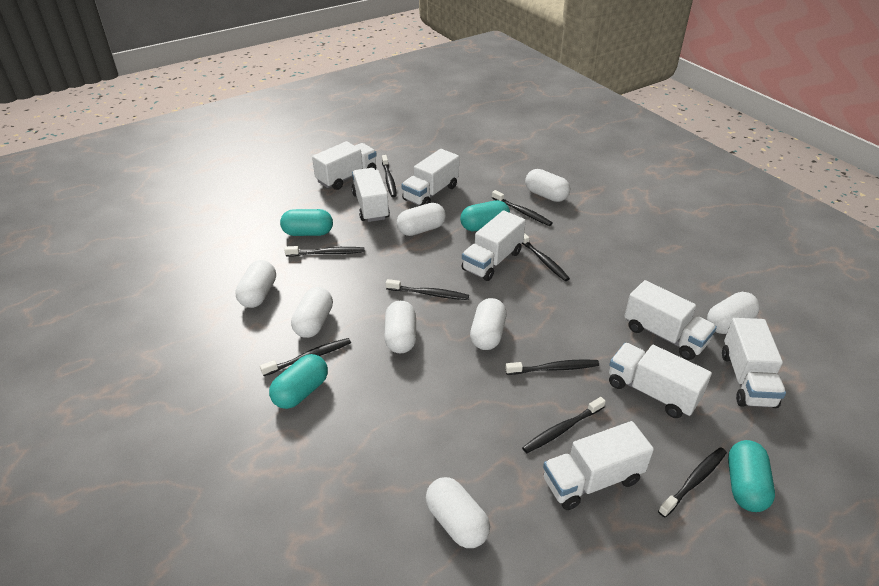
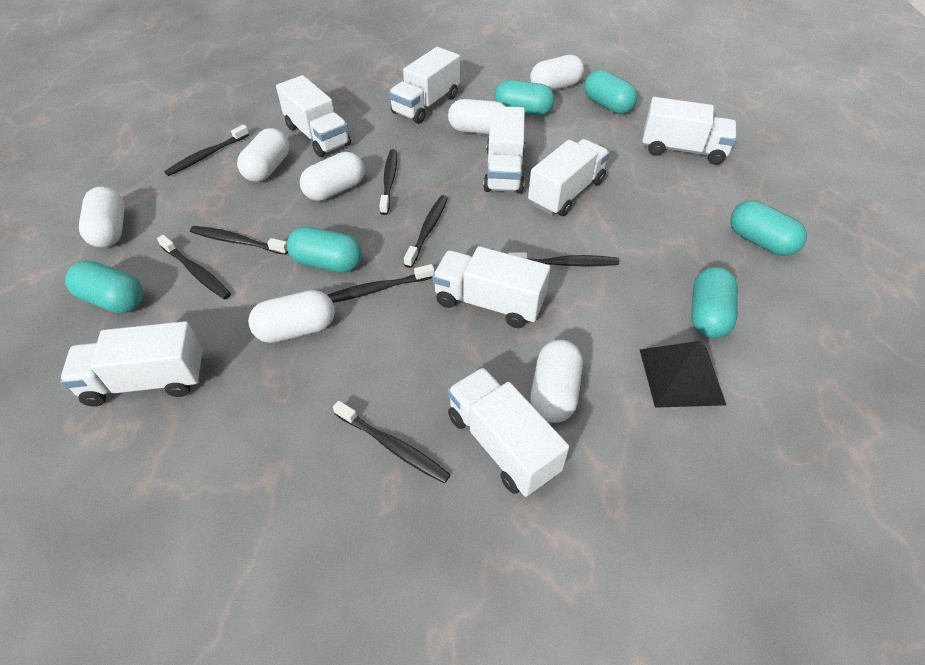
black pyramid: 0 -> 1
black toothbrush: 9 -> 8
turquoise capsule: 4 -> 6
white capsule: 8 -> 7

